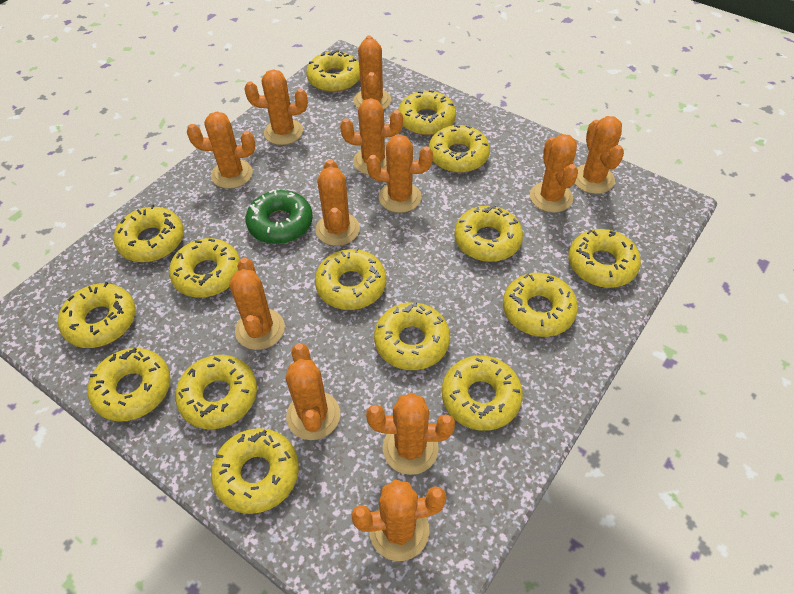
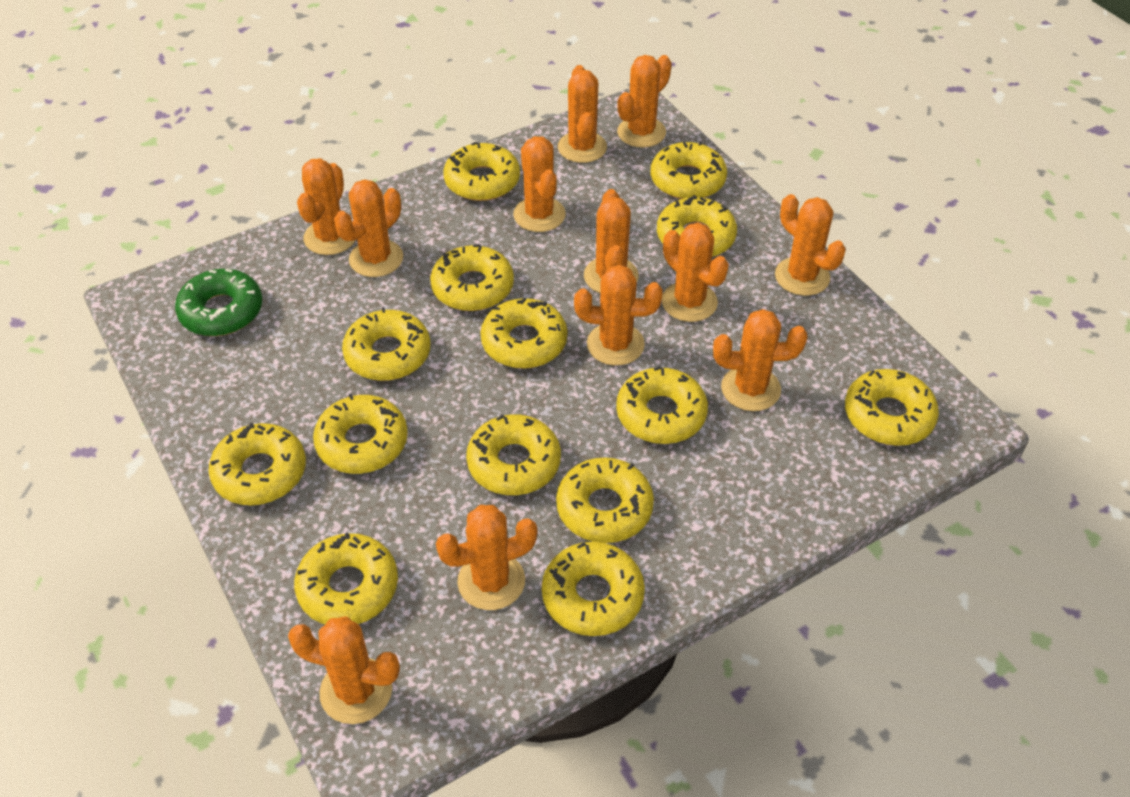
yellow donut: 15 -> 14

